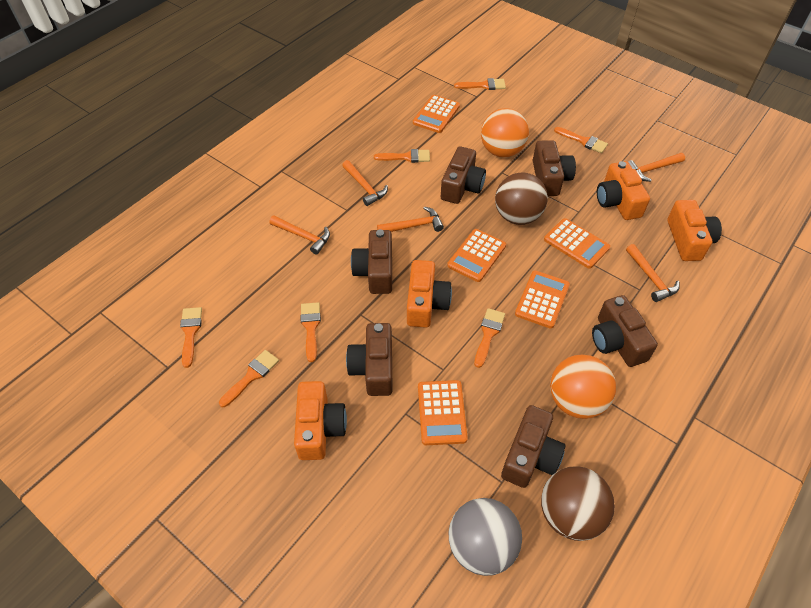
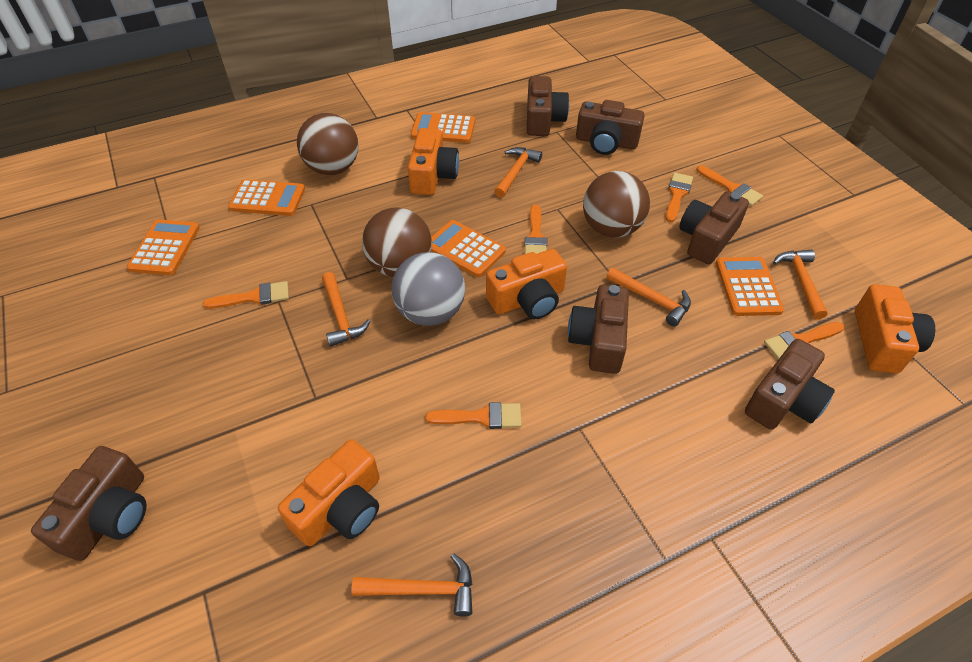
brown ball: 2 -> 3
orange ball: 2 -> 0
orange brush: 7 -> 6

